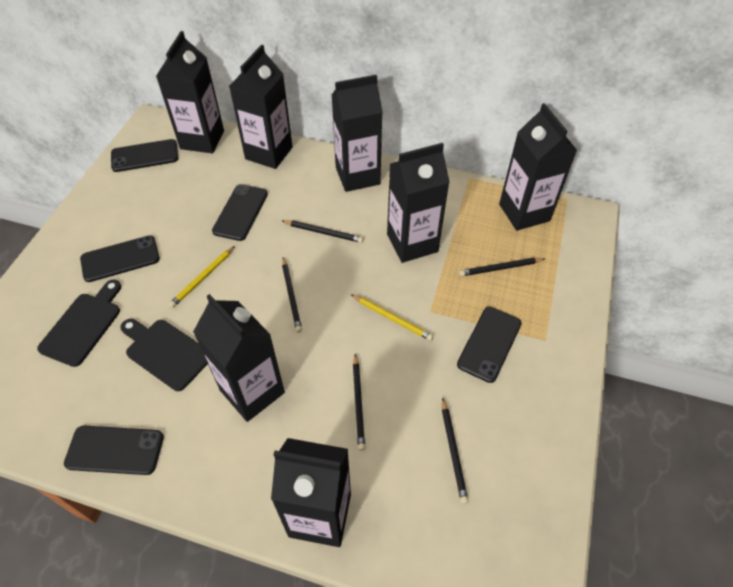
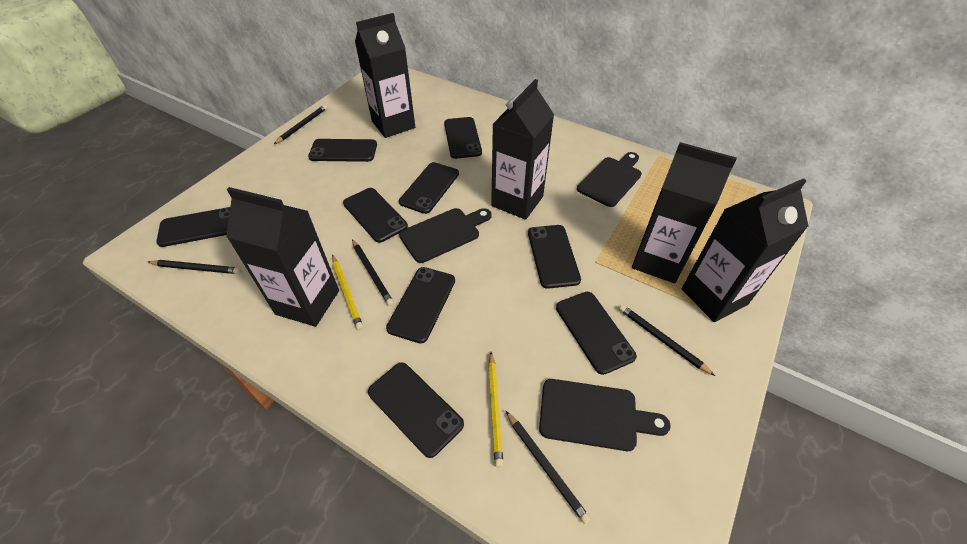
black carton: 7 -> 5
black cutting board: 2 -> 3
black phone: 5 -> 9

